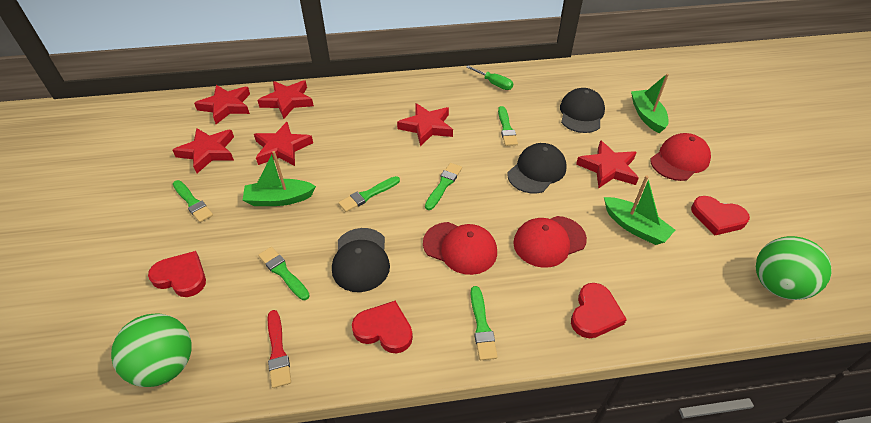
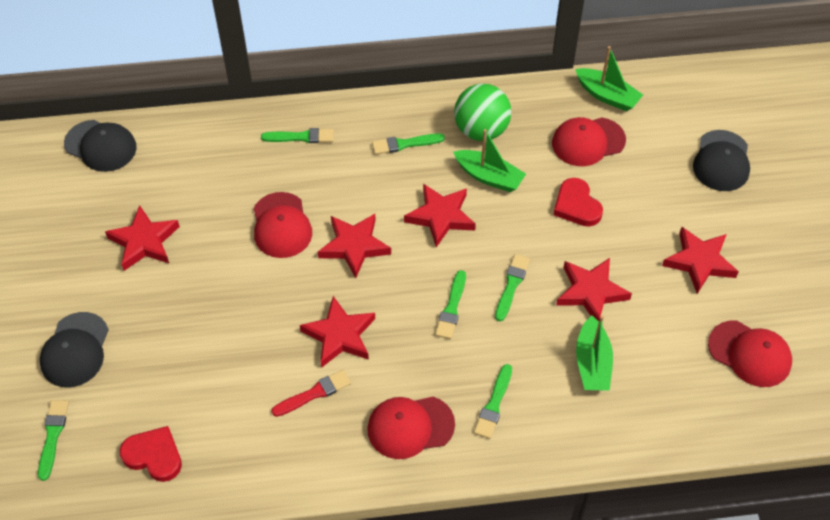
green ball: 2 -> 1
green screwdriver: 1 -> 0
red cap: 3 -> 4
red heart: 4 -> 2

